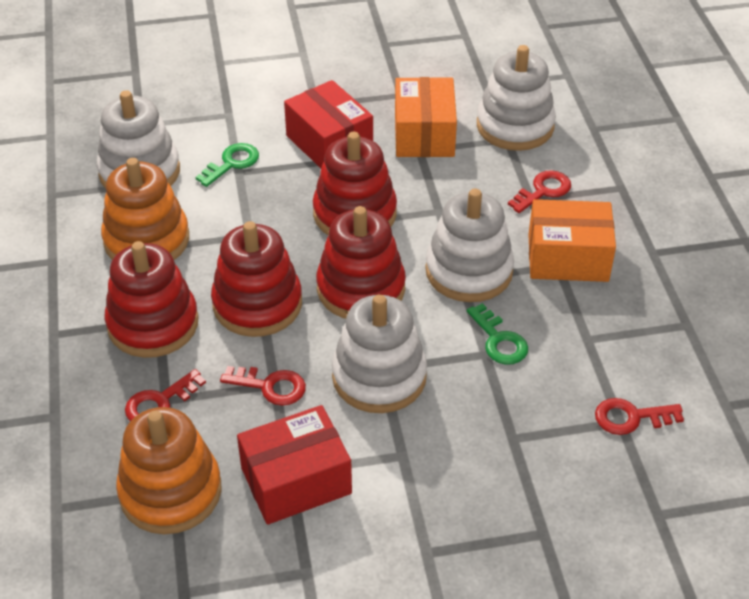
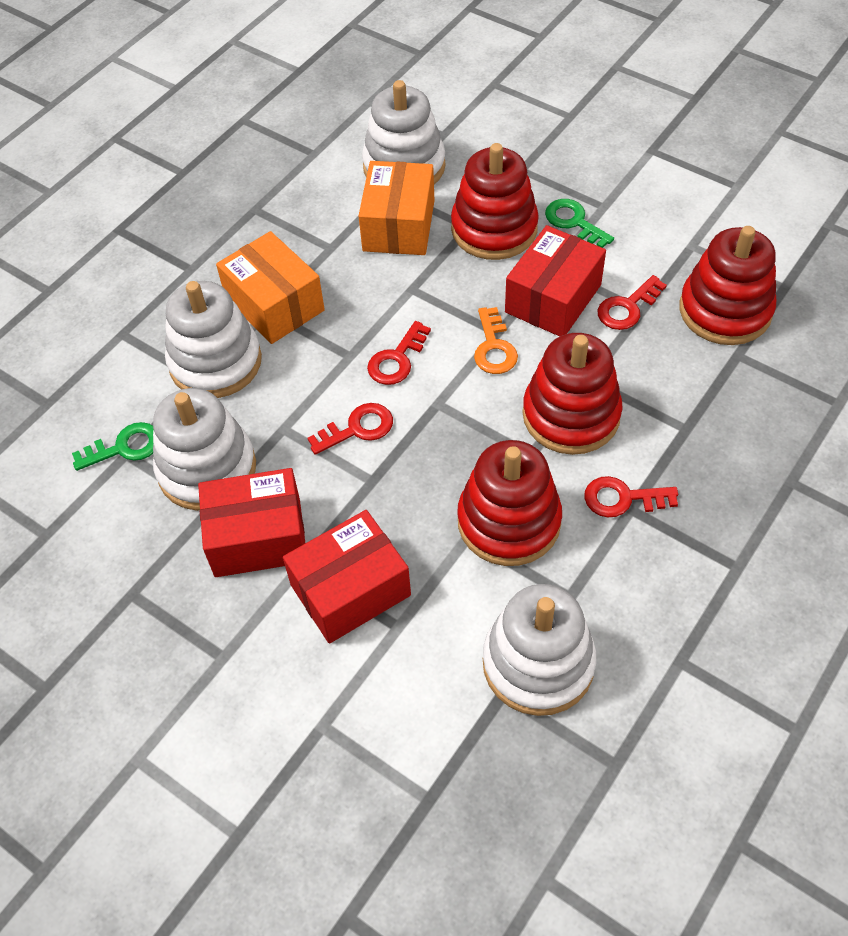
orange key: 0 -> 1
orange stacking toy: 2 -> 0
red box: 2 -> 3

